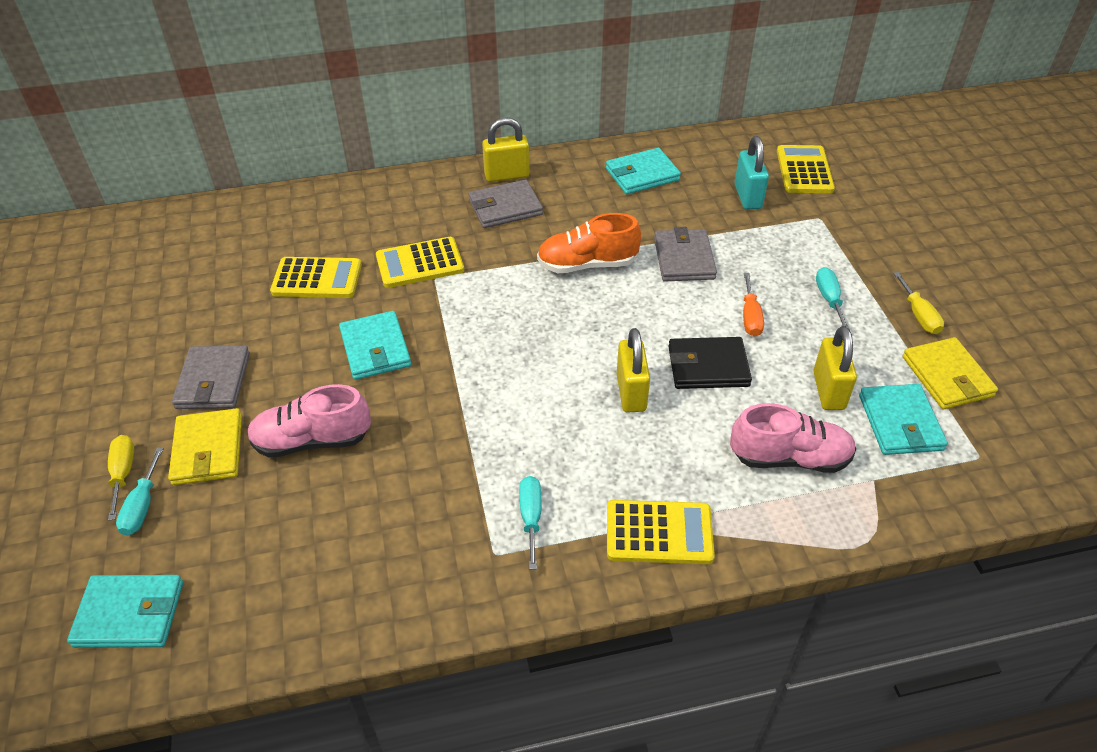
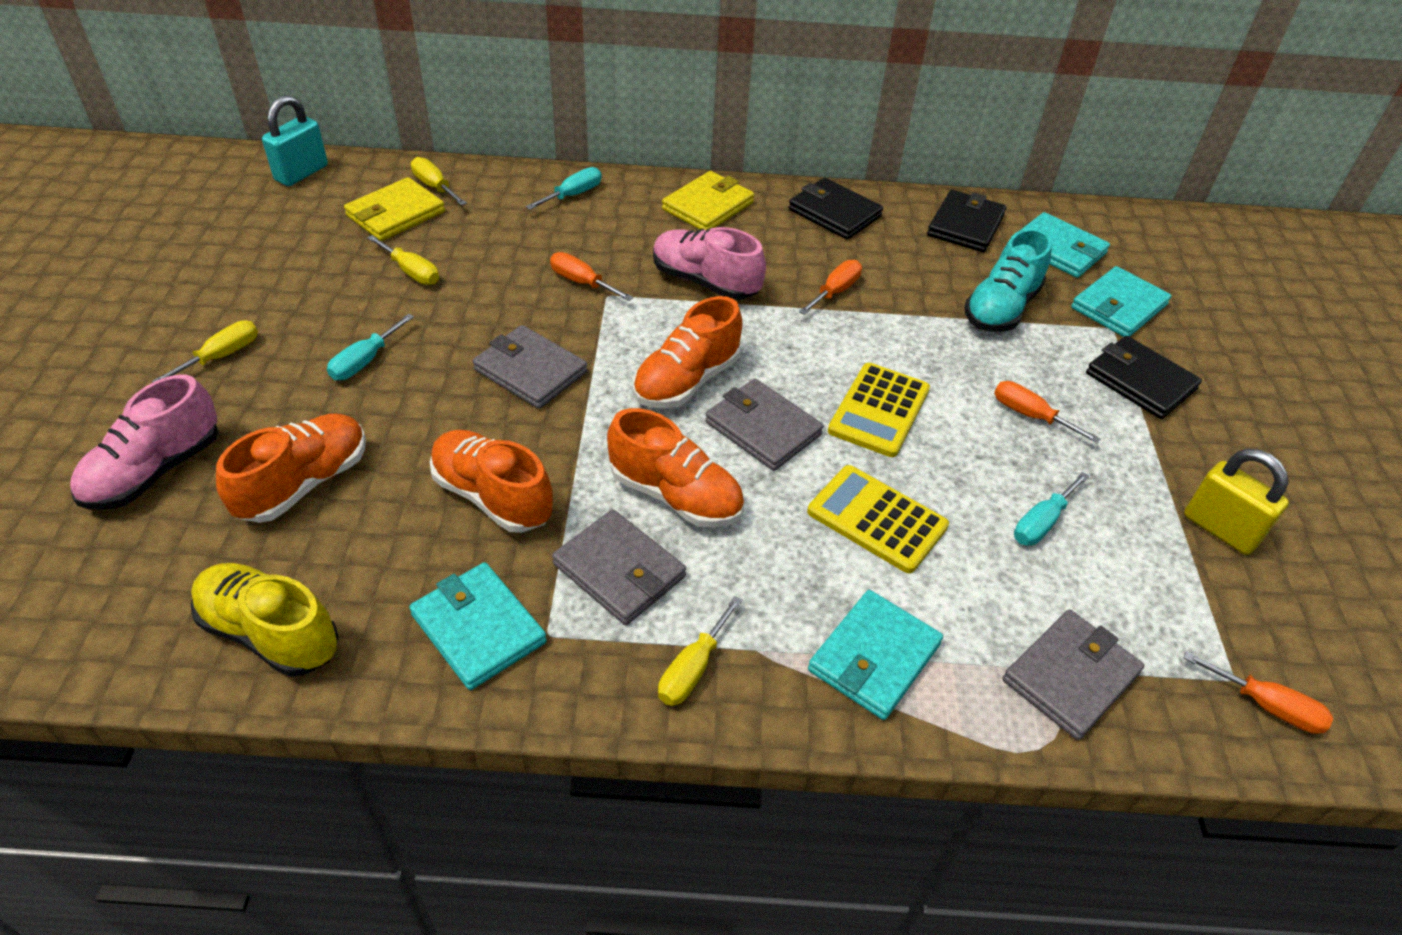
black wallet: 1 -> 3
grey wallet: 3 -> 4
orange screwdriver: 1 -> 4
orange shoe: 1 -> 4
turquoise shoe: 0 -> 1
yellow calculator: 4 -> 2
yellow padlock: 3 -> 1
yellow screwdriver: 2 -> 4
yellow shoe: 0 -> 1

